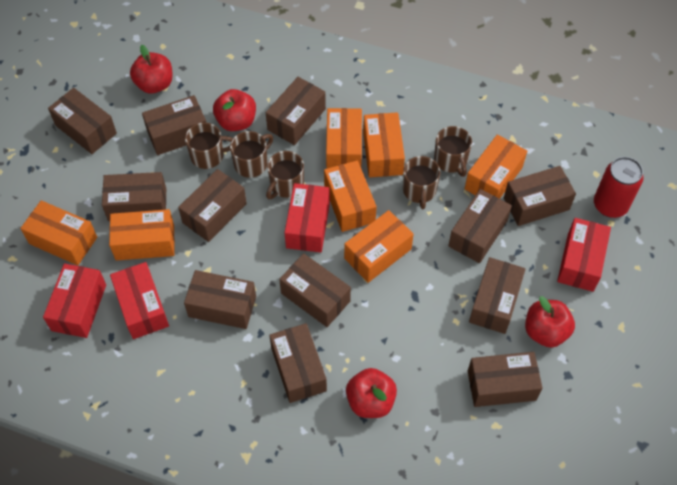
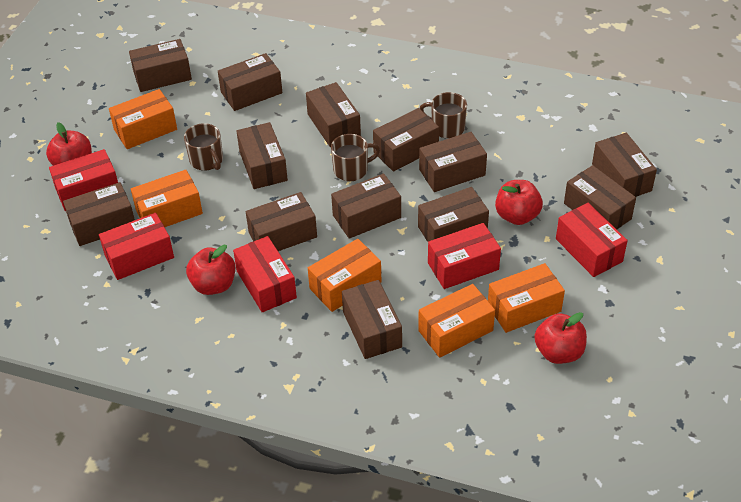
brown box: 12 -> 13
brown mug: 5 -> 3
orange box: 7 -> 5
red box: 4 -> 5
red can: 1 -> 0

